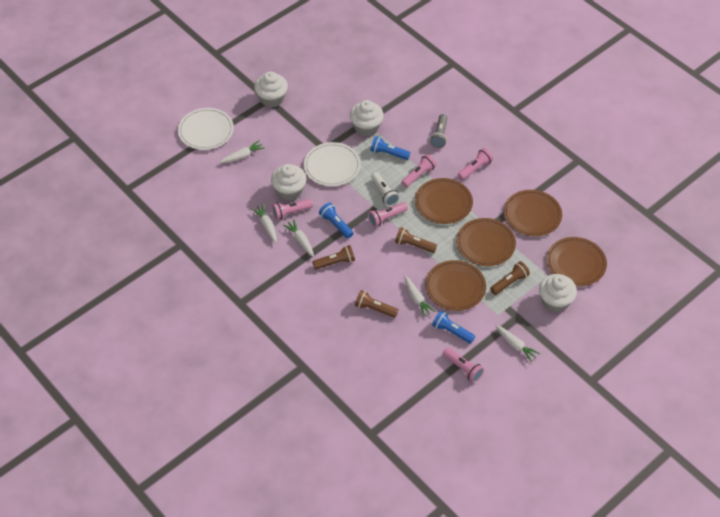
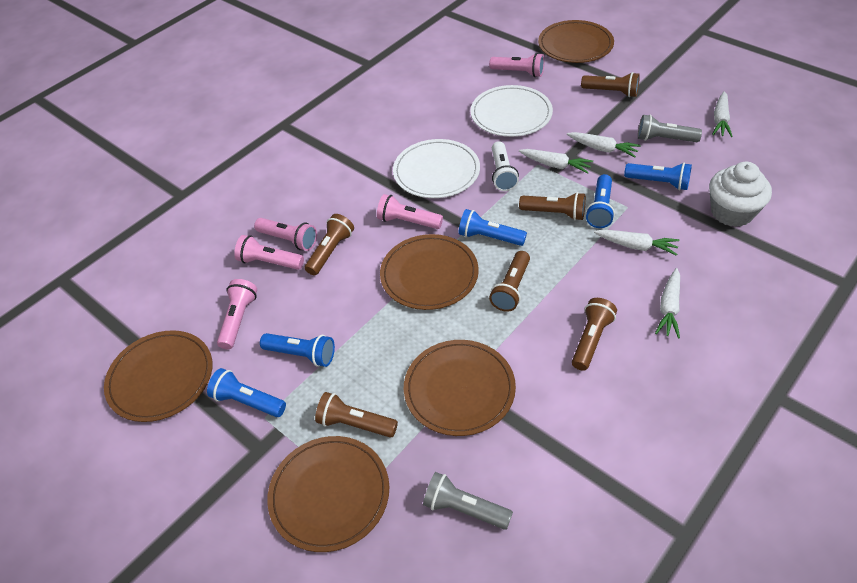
blue flashlight: 3 -> 5
brown flashlight: 4 -> 6
grey flashlight: 1 -> 2
white cupcake: 4 -> 1

